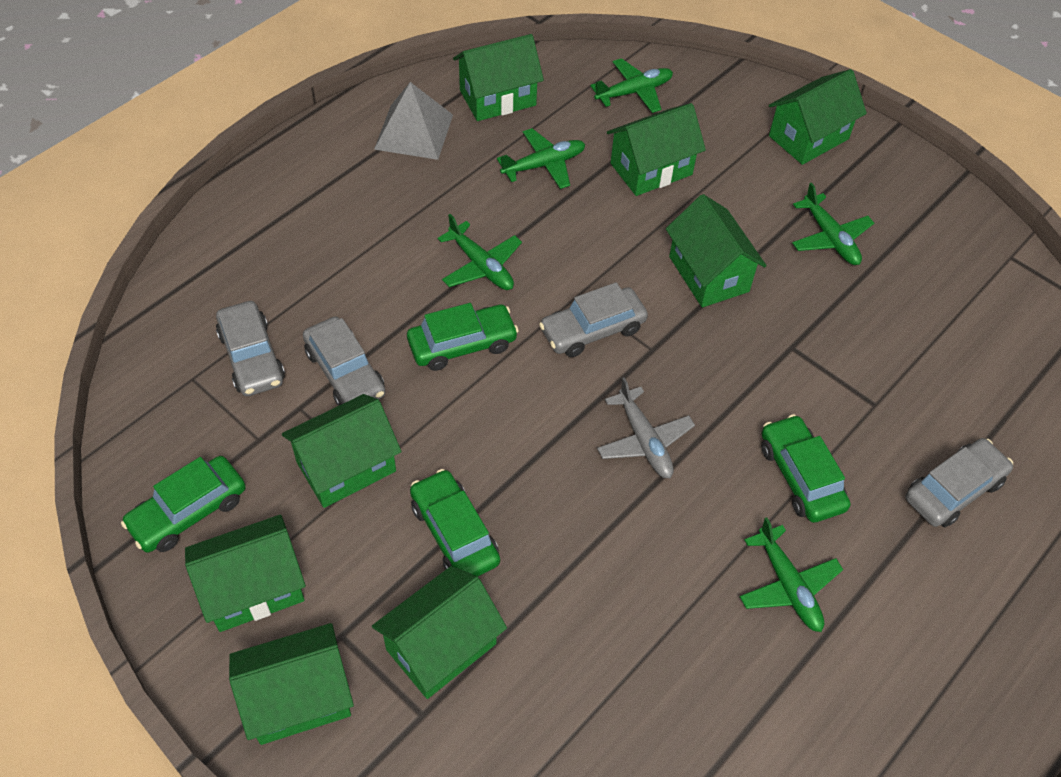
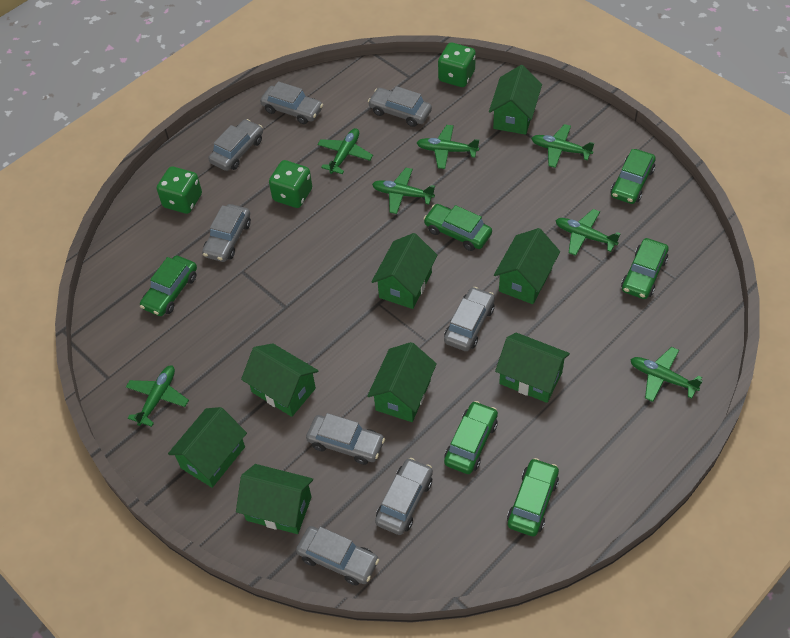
green car: 4 -> 6
green dice: 0 -> 3
green plane: 5 -> 7
grey car: 4 -> 8
grey plane: 1 -> 0
grey pyramid: 1 -> 0

